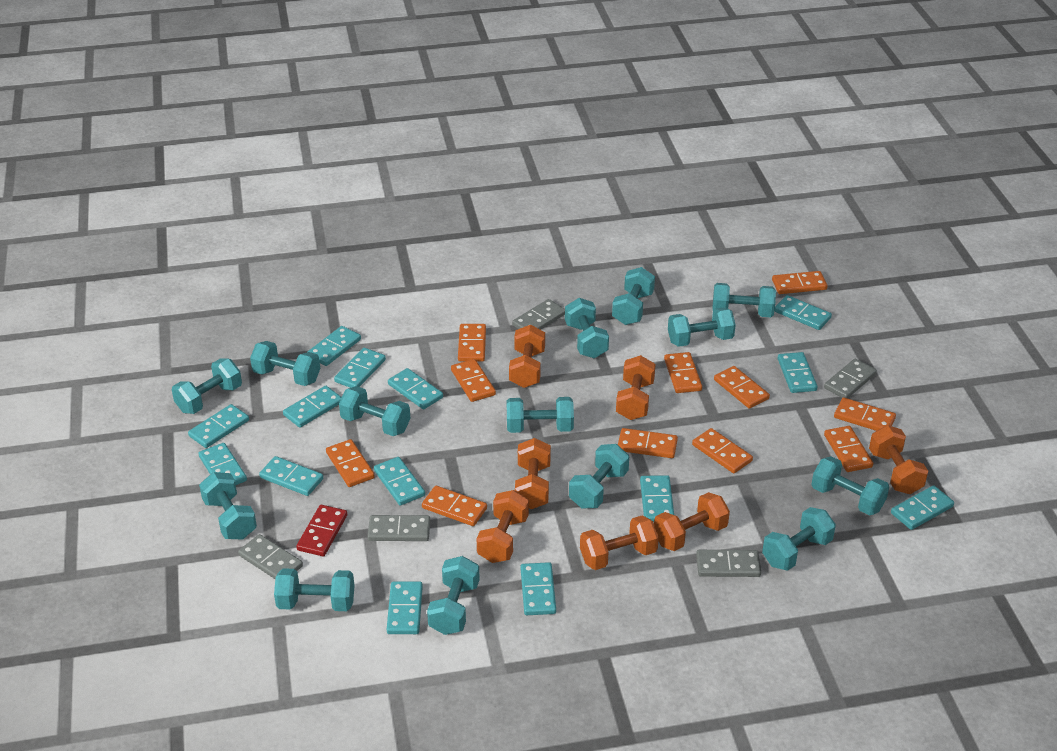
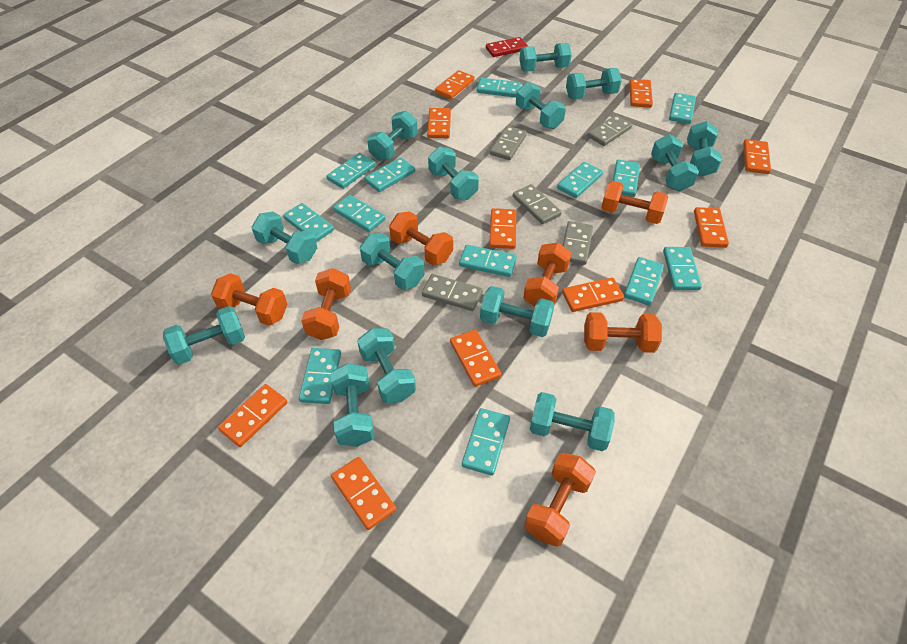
orange domino: 11 -> 10
turquoise domino: 14 -> 13

